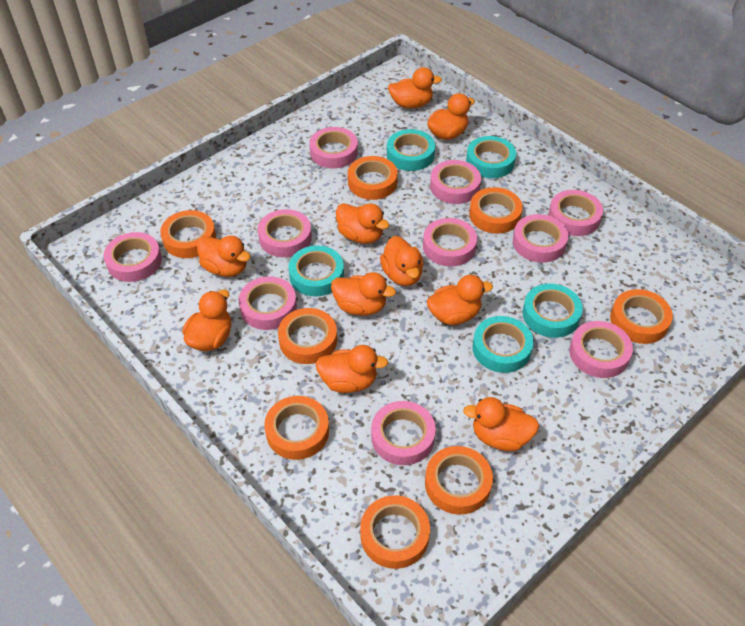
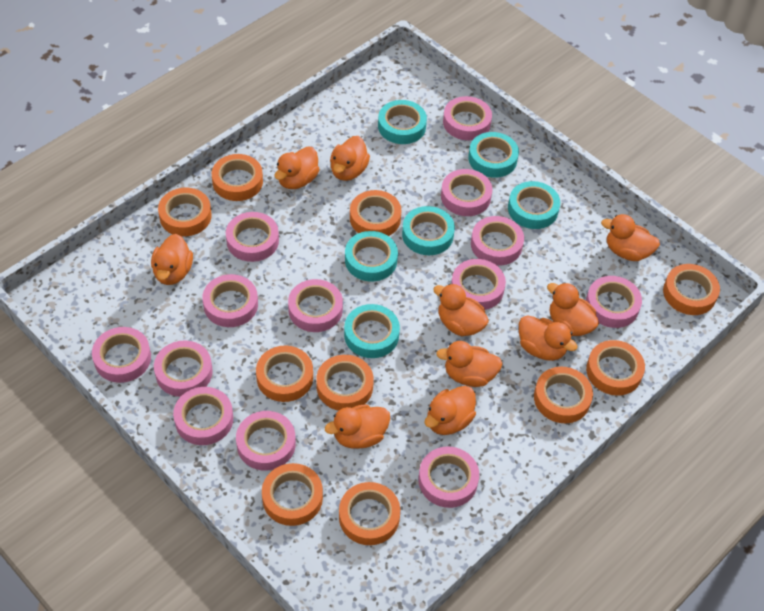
orange tape: 8 -> 10
pink tape: 10 -> 13
turquoise tape: 5 -> 6

